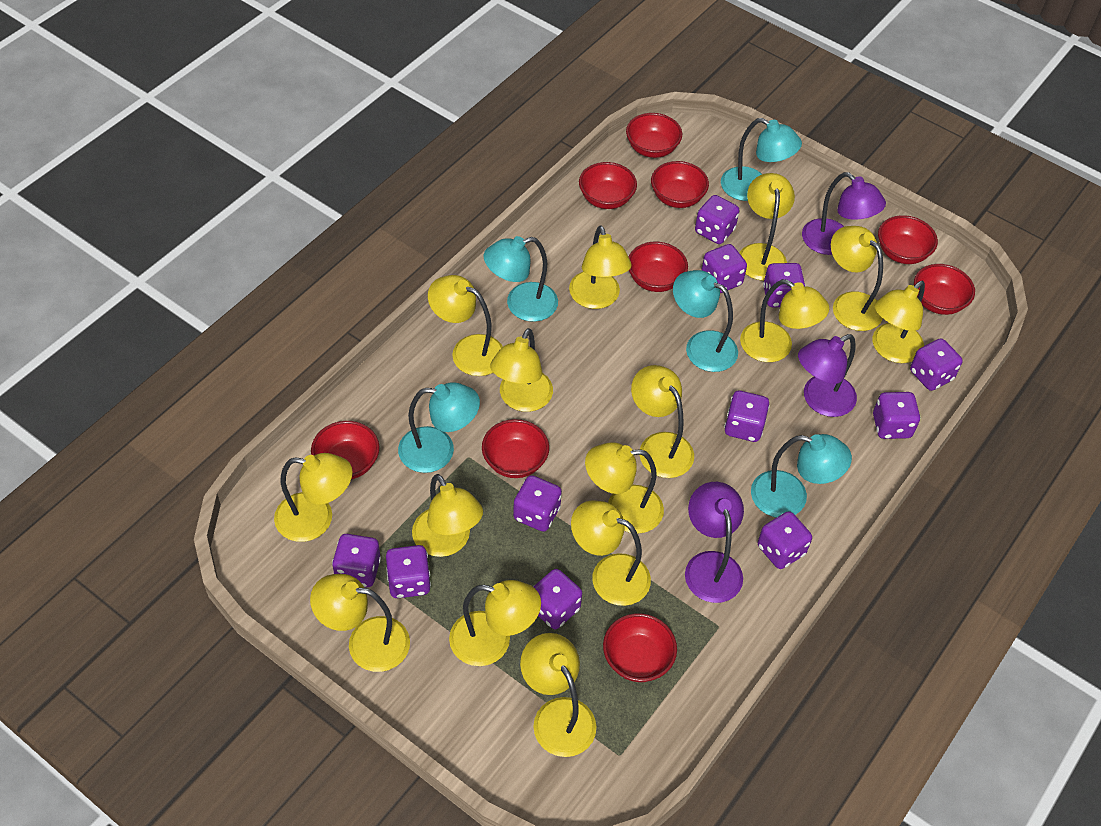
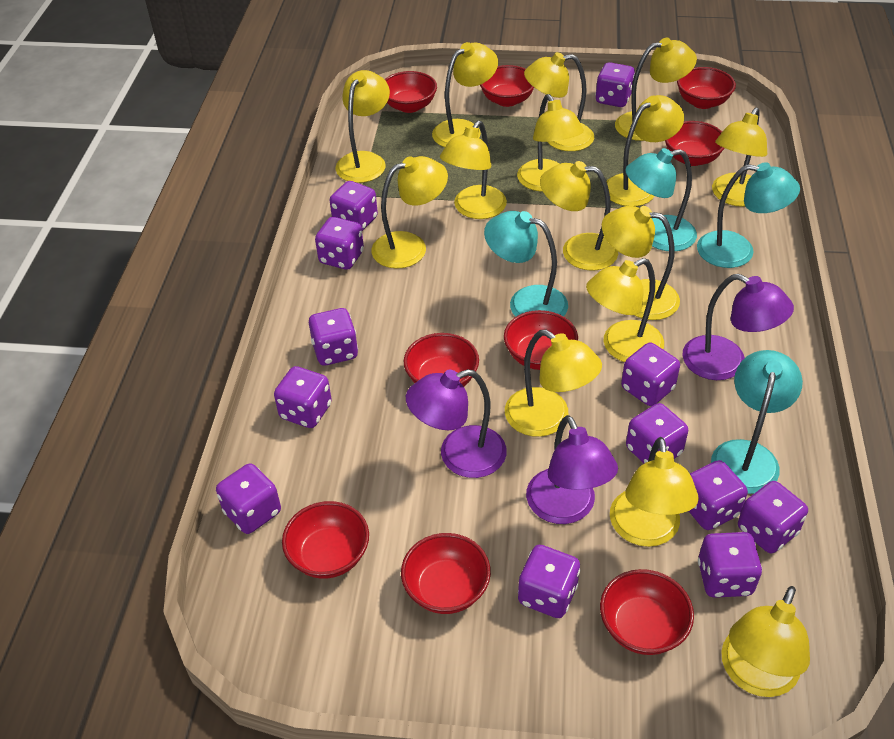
purple dice: 11 -> 12
turquoise lamp: 5 -> 4

